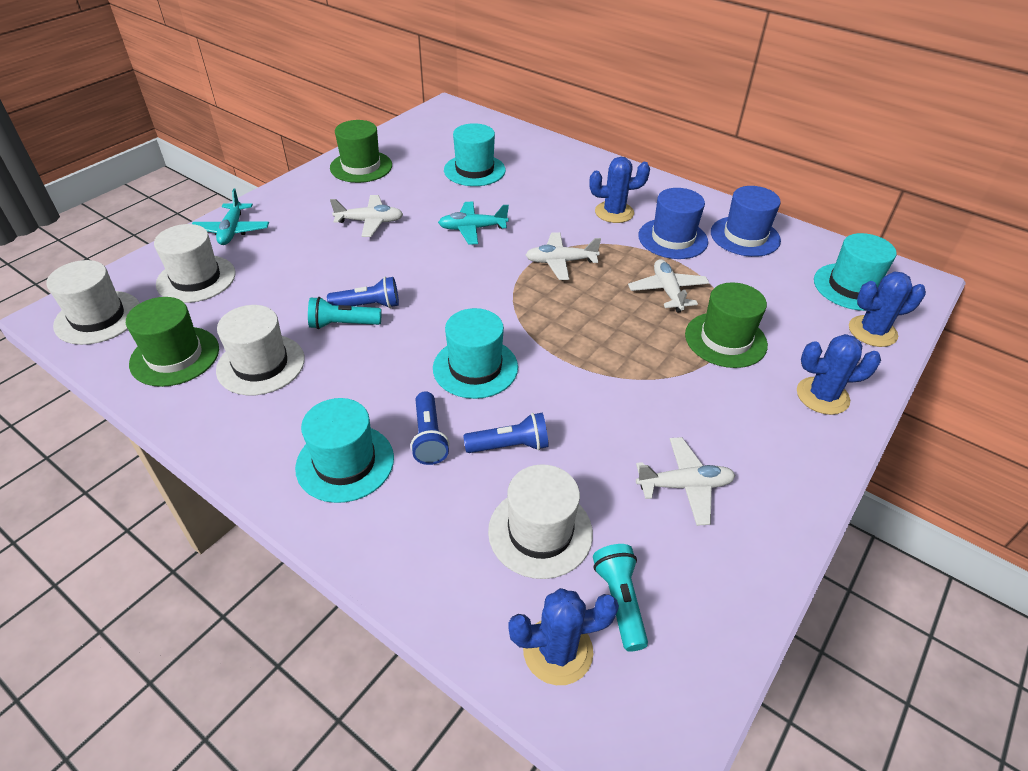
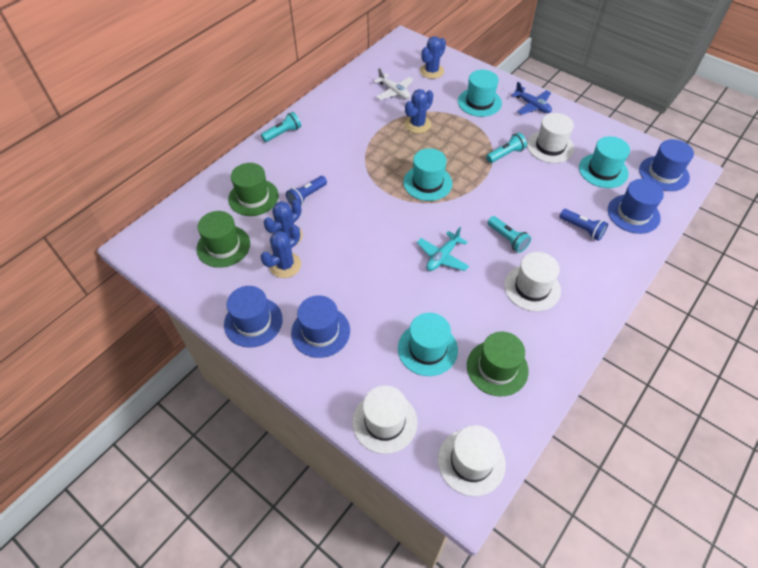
blue flashlight: 3 -> 2
blue hat: 2 -> 4
blue plane: 0 -> 1
turquoise flashlight: 2 -> 3
turquoise plane: 2 -> 1
white plane: 4 -> 1

